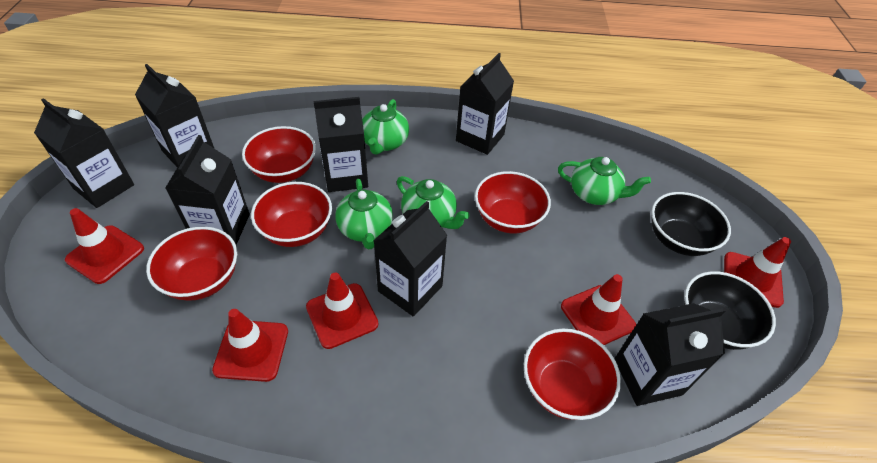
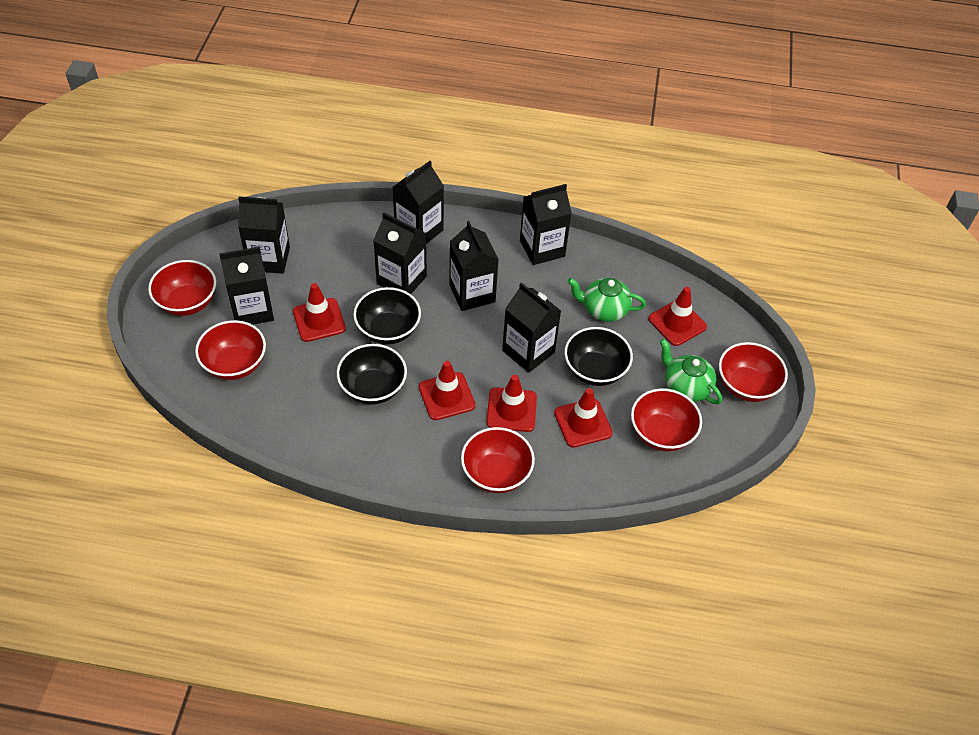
black bowl: 2 -> 3
green teapot: 4 -> 2

